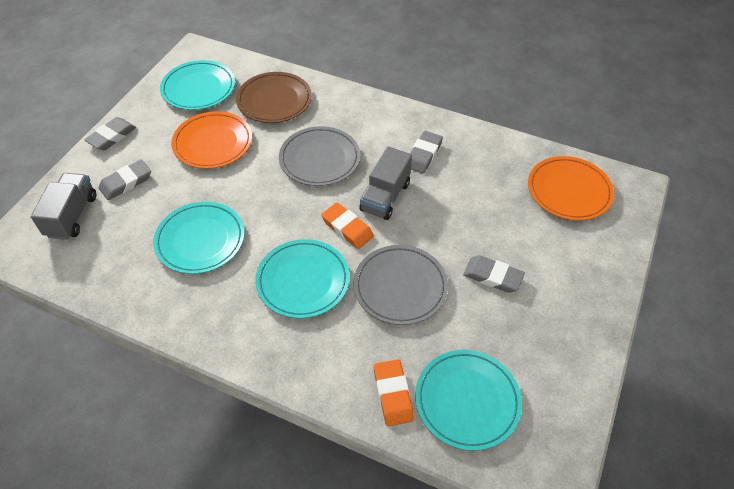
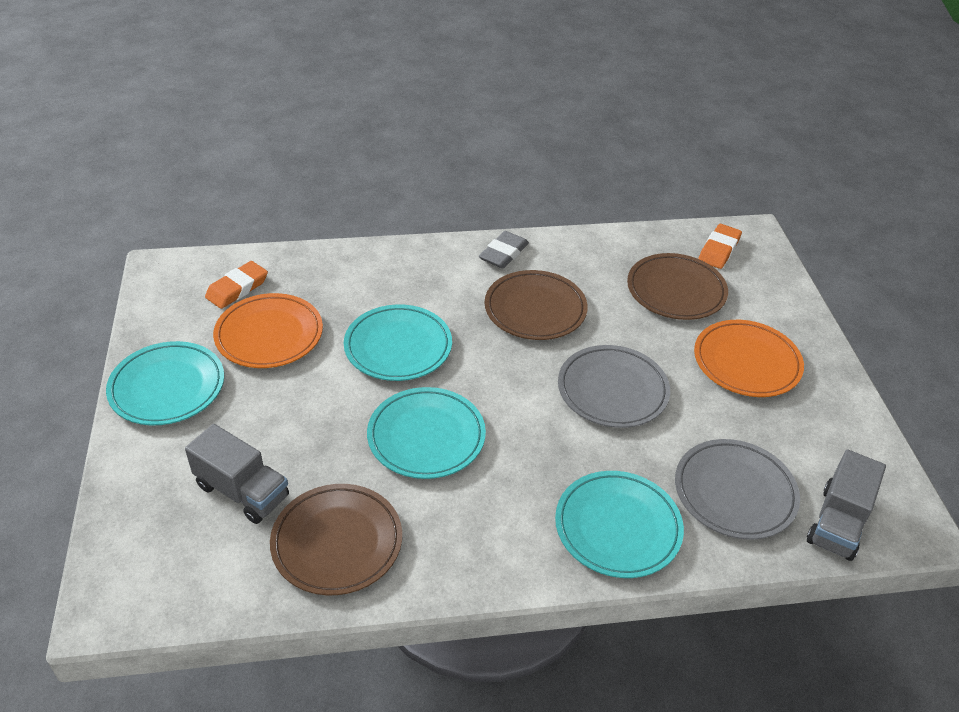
brown plate: 1 -> 3
grey eraser: 4 -> 1

